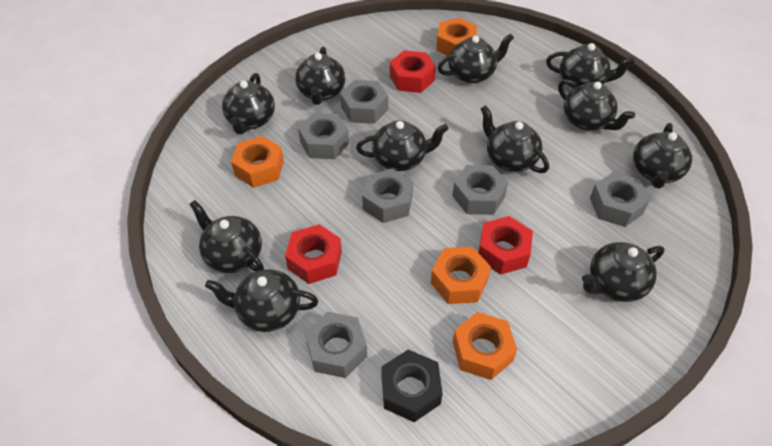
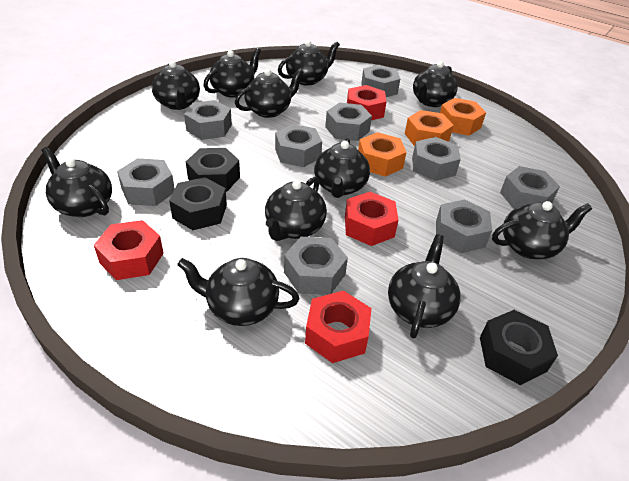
black nut: 1 -> 3
grey nut: 6 -> 9
orange nut: 4 -> 3
red nut: 3 -> 4

